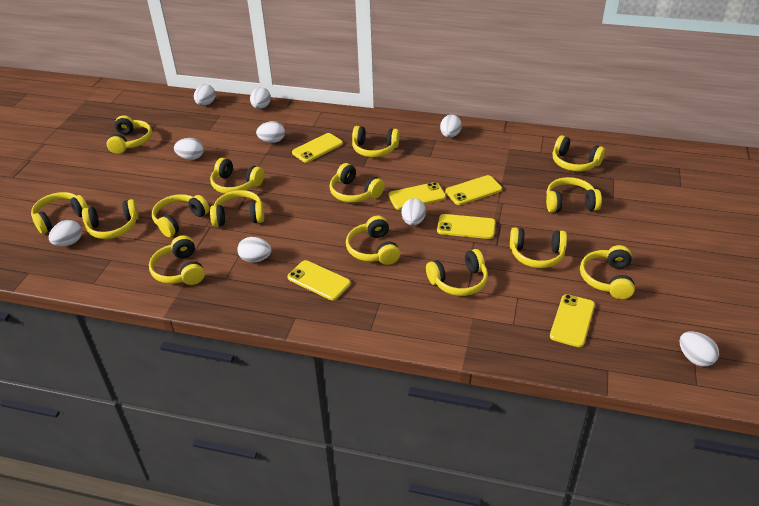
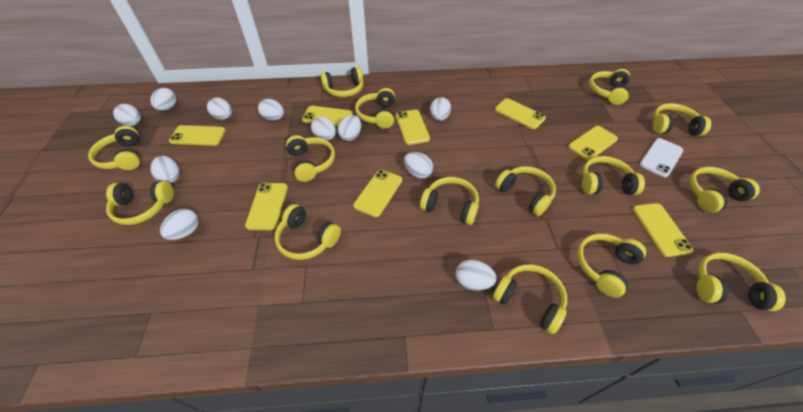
white egg: 9 -> 11
white phone: 0 -> 1
yellow phone: 6 -> 8

